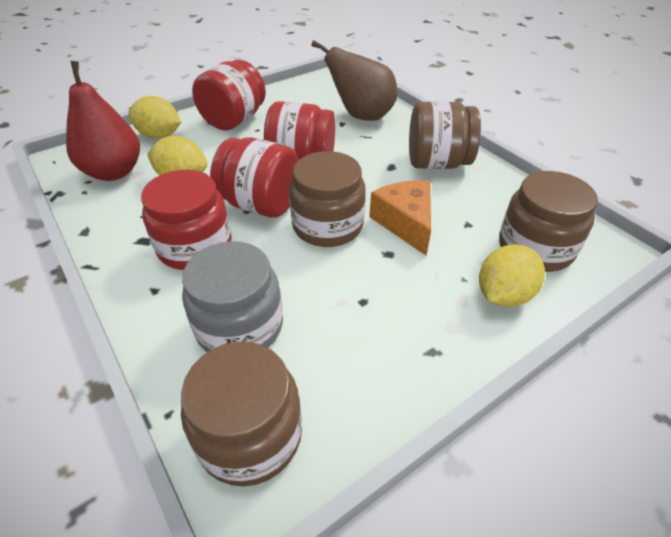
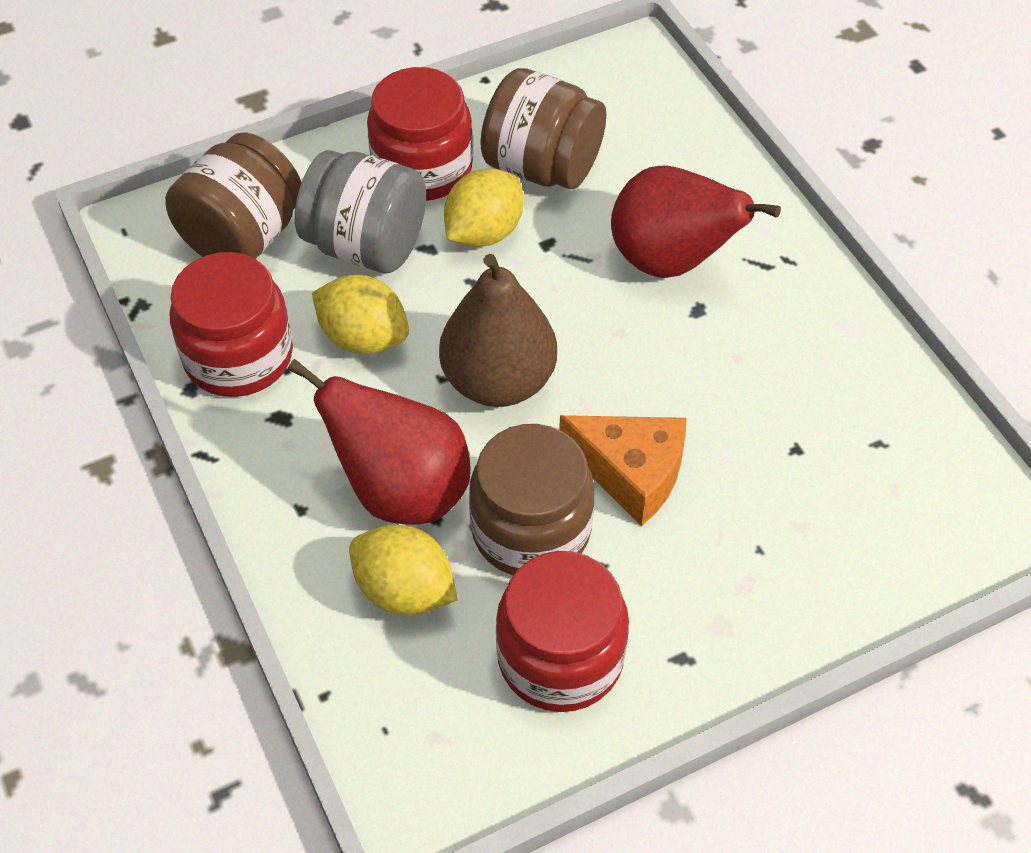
brown jar: 4 -> 3
red jar: 4 -> 3
red pear: 1 -> 2

